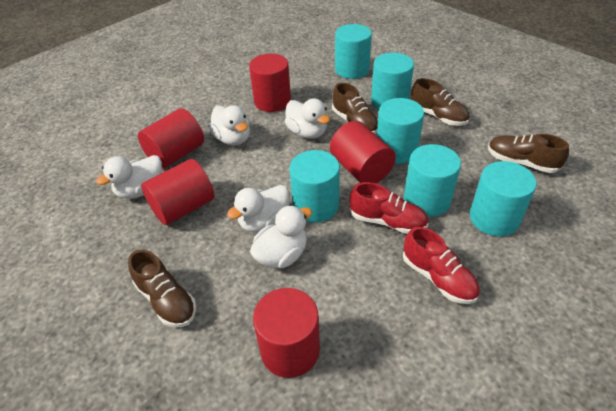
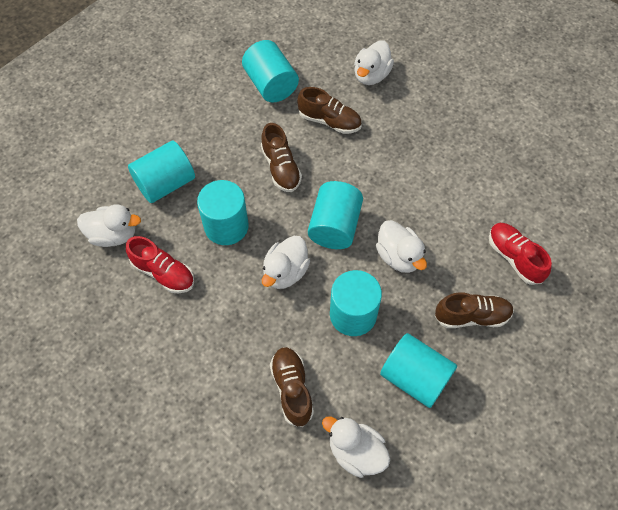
red cylinder: 5 -> 0

